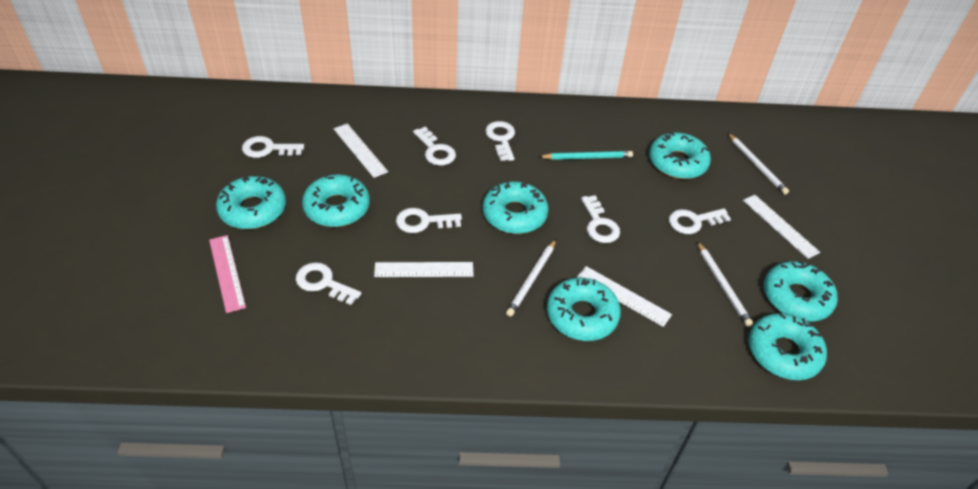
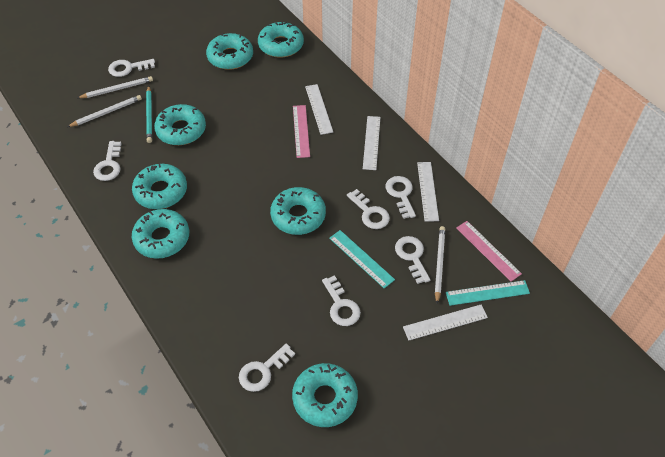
pink ruler: 1 -> 2
turquoise ruler: 0 -> 2

